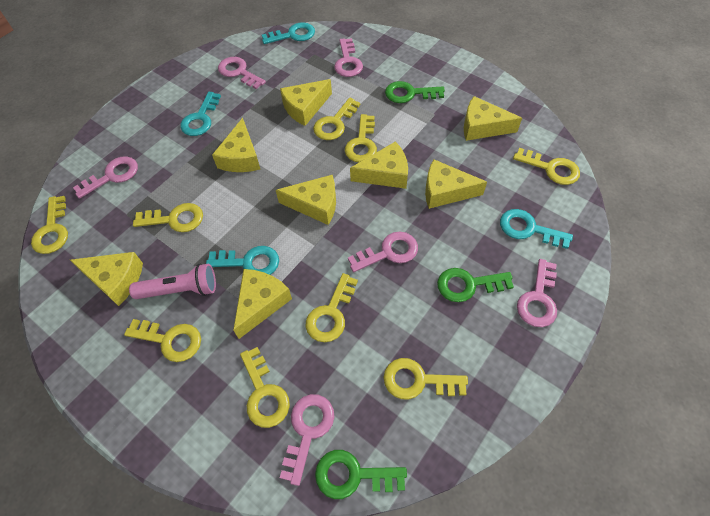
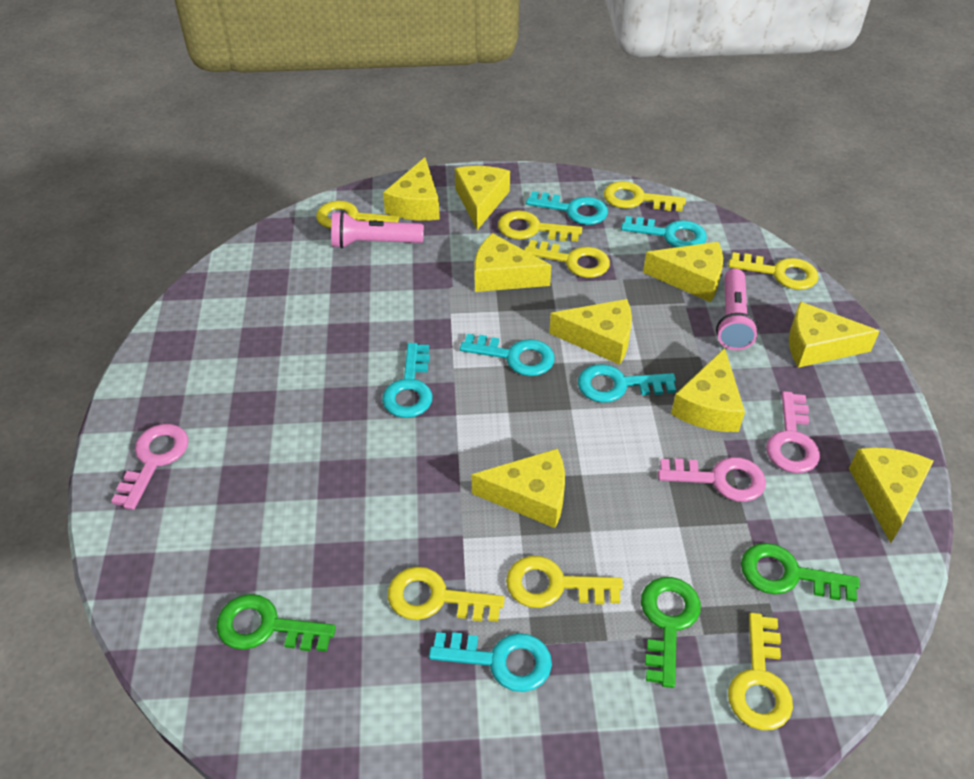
pink flashlight: 1 -> 2
pink key: 6 -> 3
turquoise key: 4 -> 6
yellow cheese: 8 -> 9
yellow key: 9 -> 8

